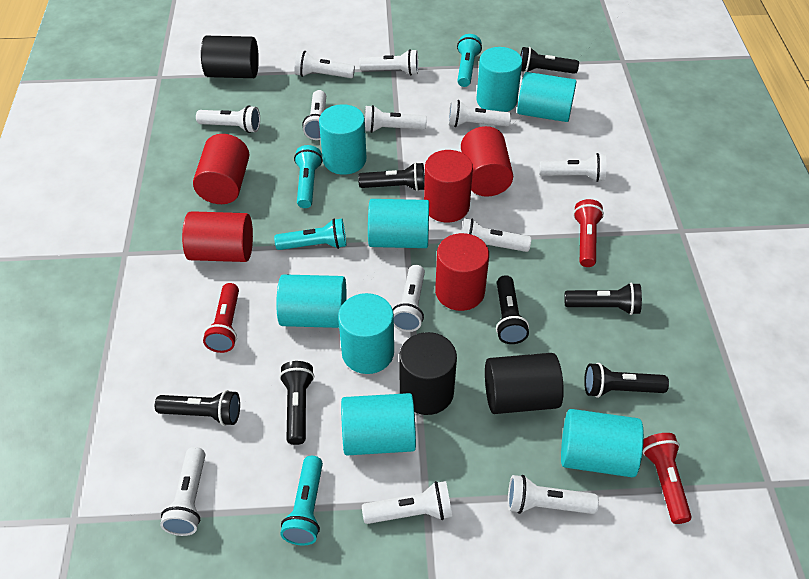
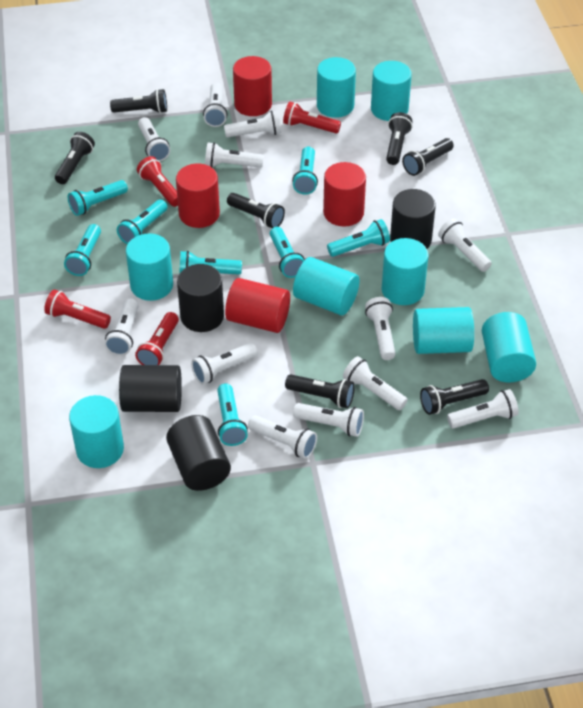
black cylinder: 3 -> 4
red cylinder: 5 -> 4
red flashlight: 3 -> 4
turquoise flashlight: 4 -> 8

